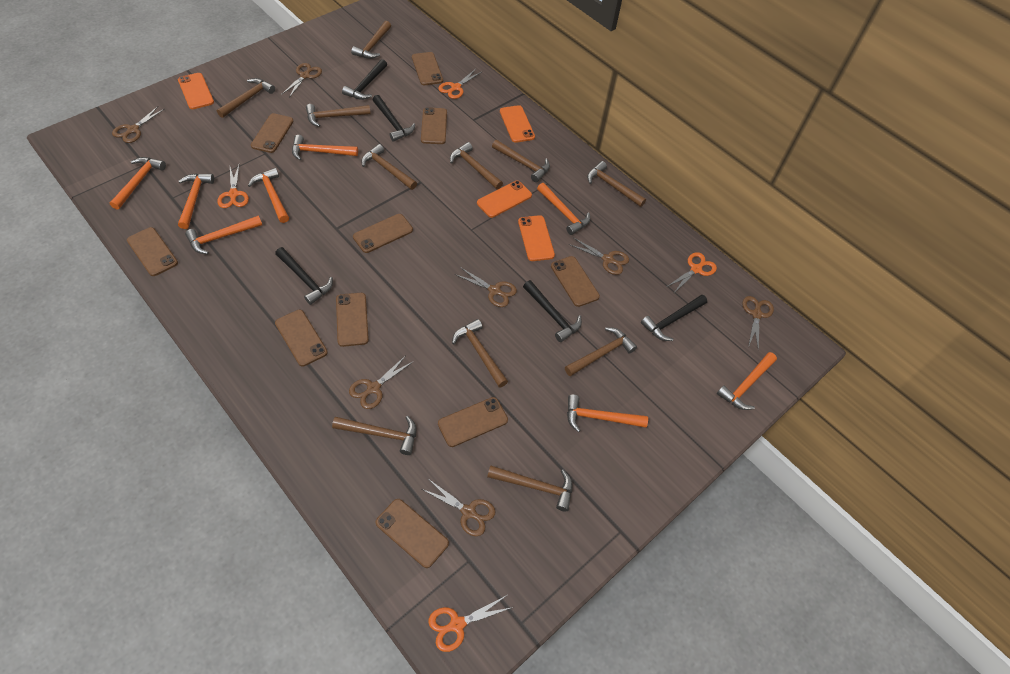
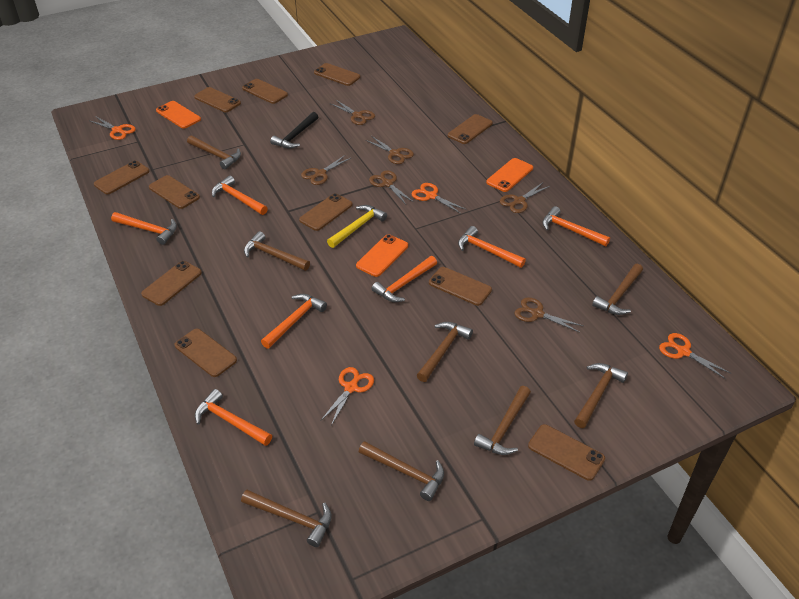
black hammer: 5 -> 1
brown hammer: 11 -> 8
brown phone: 10 -> 11
brown scissors: 7 -> 6
orange hammer: 8 -> 7
orange phone: 4 -> 3
yellow hammer: 0 -> 1

